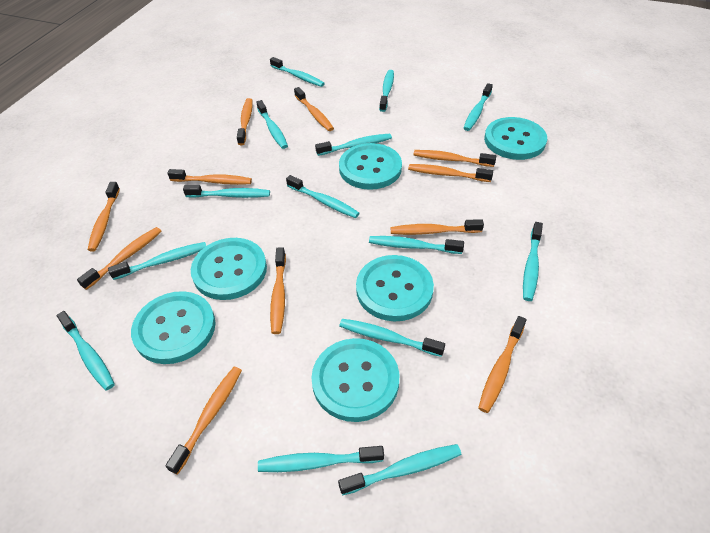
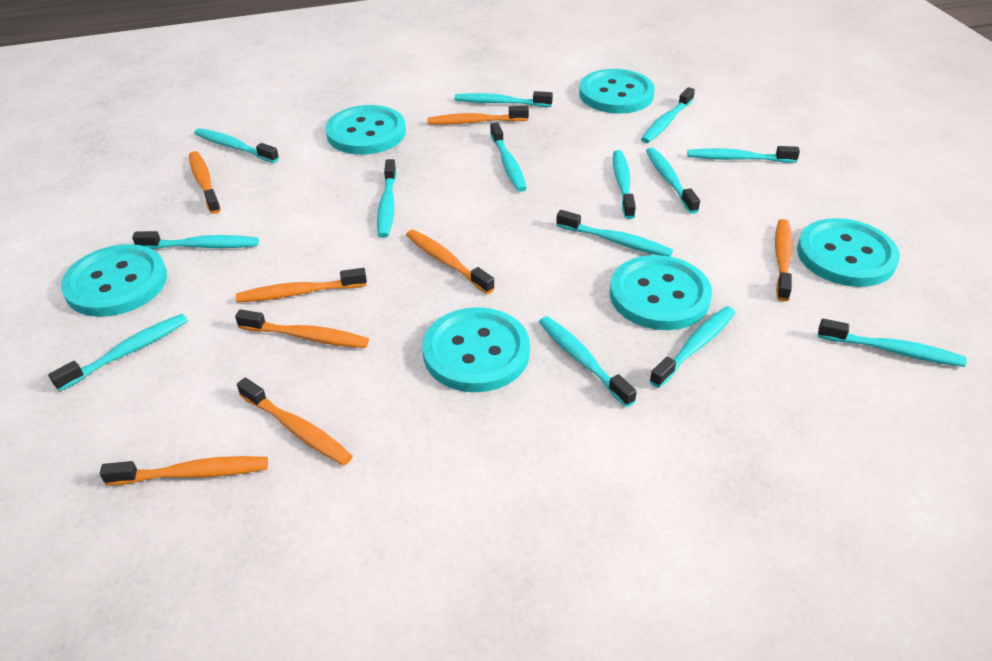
orange toothbrush: 11 -> 8

